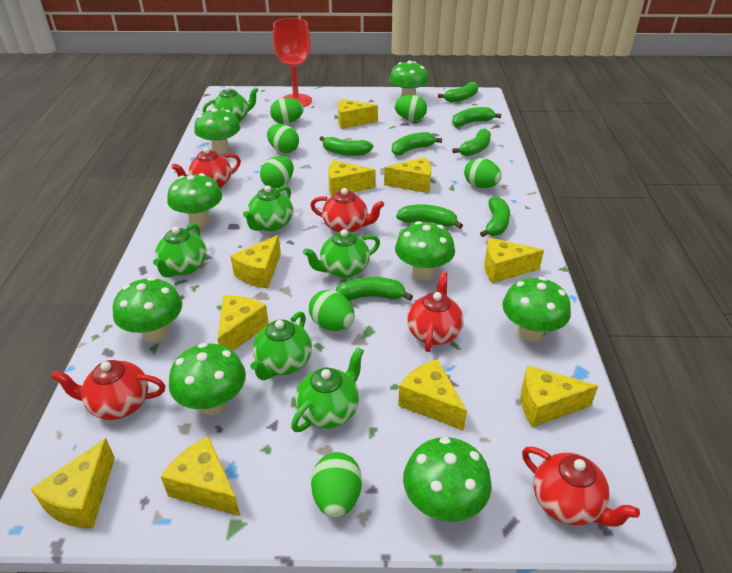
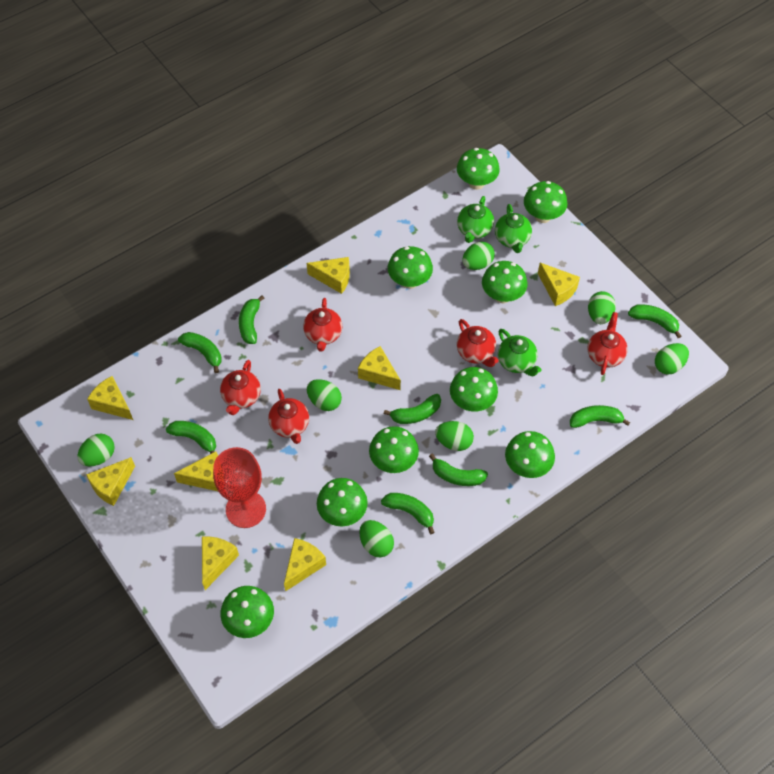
green mushroom: 8 -> 9
green teapot: 6 -> 3
yellow cheese: 10 -> 8

